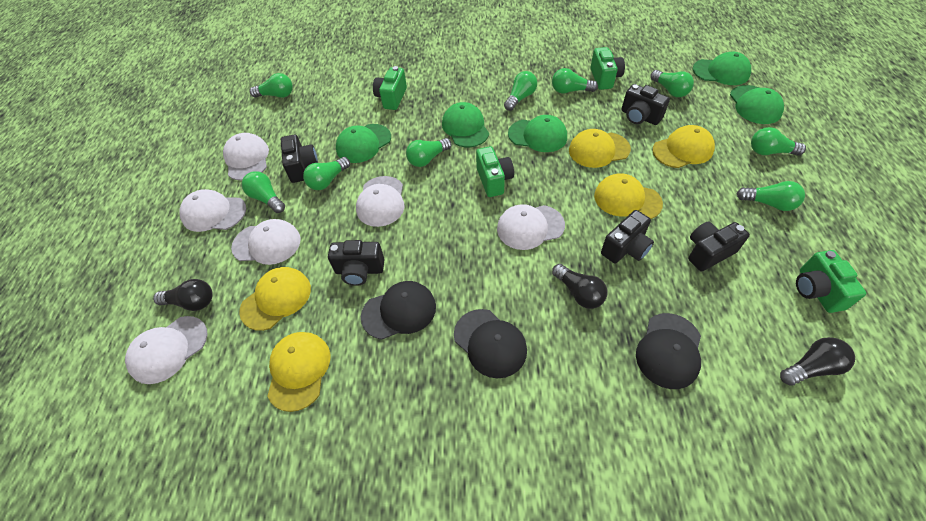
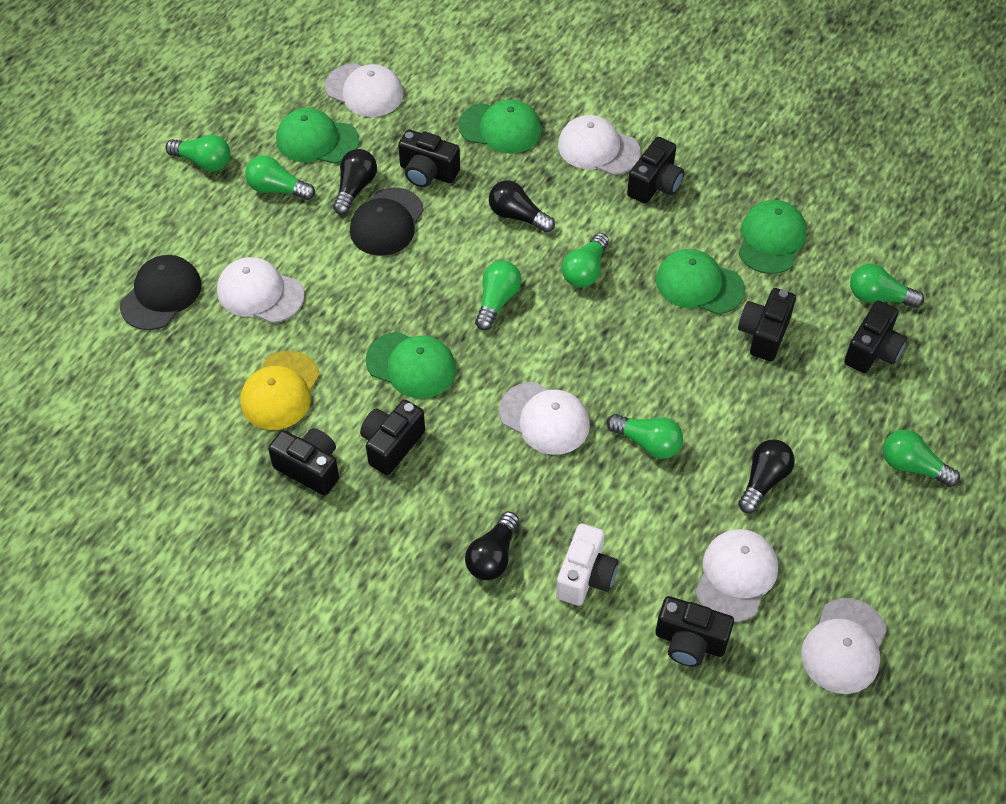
black camera: 5 -> 7
black cap: 3 -> 2
black light bulb: 3 -> 4
green camera: 4 -> 0
green light bulb: 9 -> 7
white camera: 0 -> 1
yellow cap: 5 -> 1

